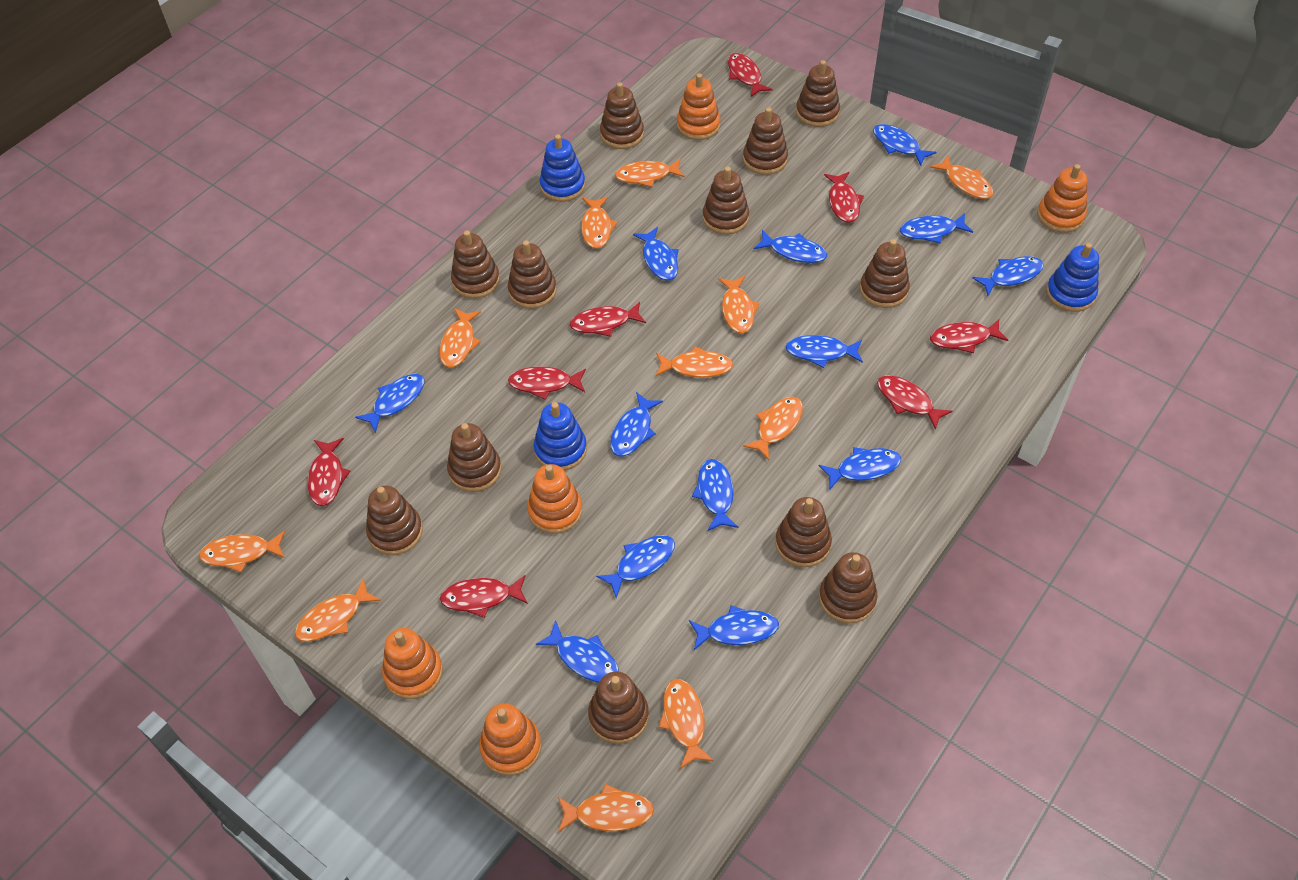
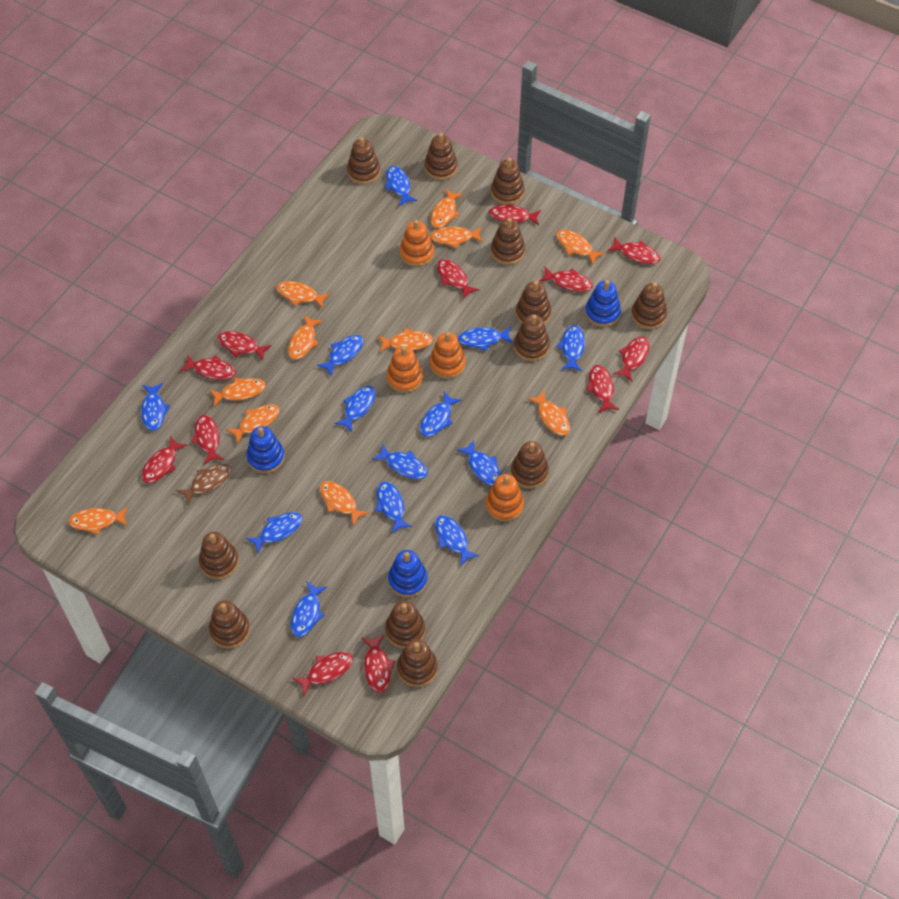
brown fish: 0 -> 1
orange stacking toy: 5 -> 4
red fish: 8 -> 12

